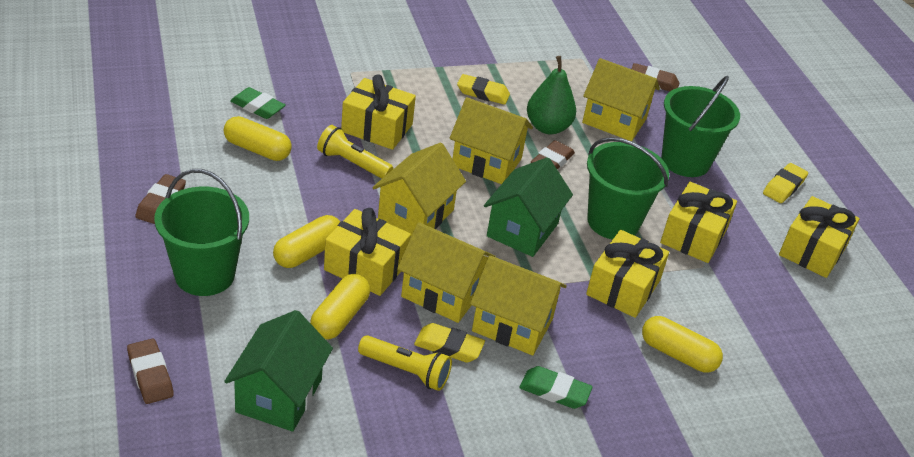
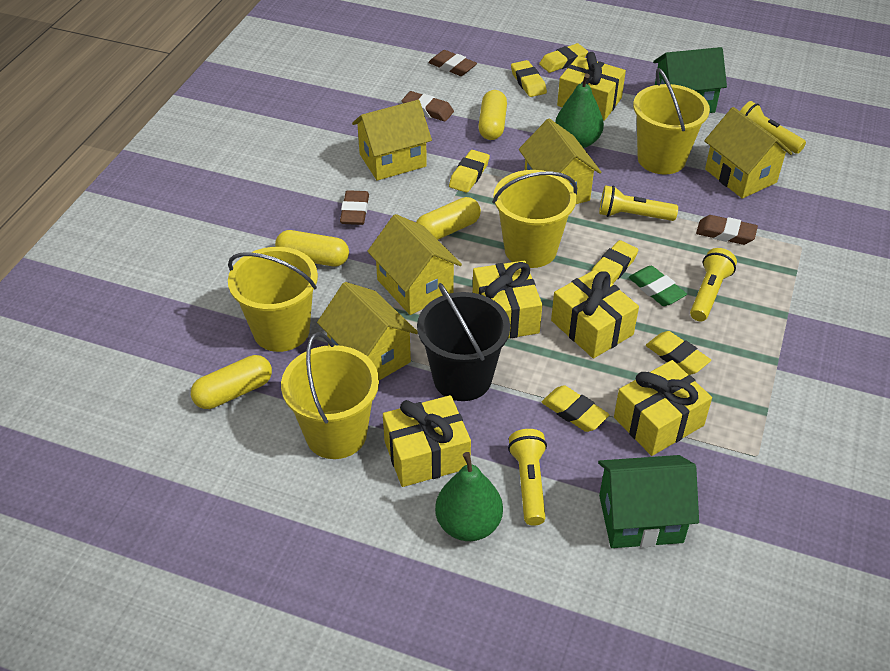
black bucket: 0 -> 1
green bucket: 3 -> 0
green eraser: 2 -> 1
green pear: 1 -> 2
yellow bucket: 0 -> 4
yellow eraser: 3 -> 6
yellow flashlight: 2 -> 4

